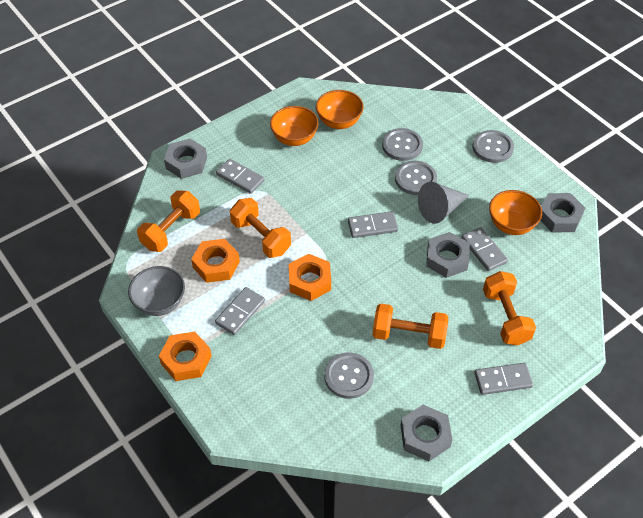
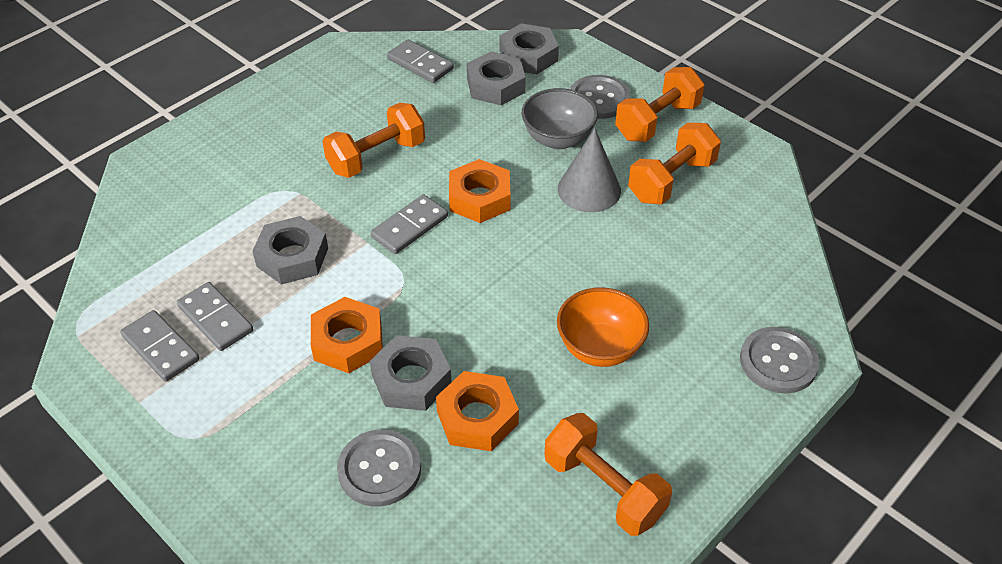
grey button: 4 -> 3
grey domino: 5 -> 4
orange bowl: 3 -> 1

